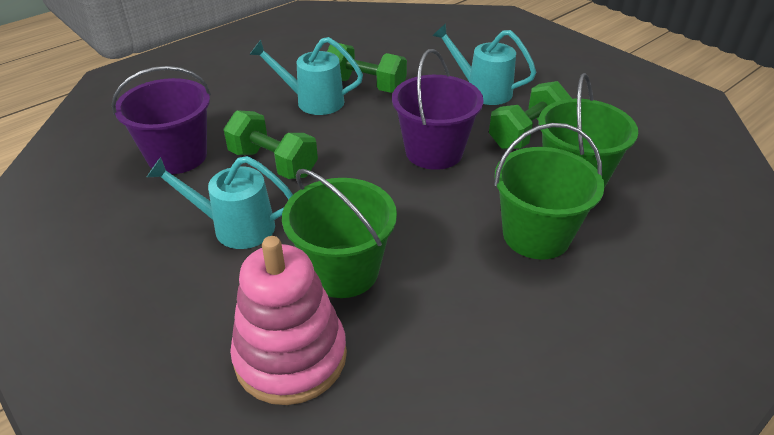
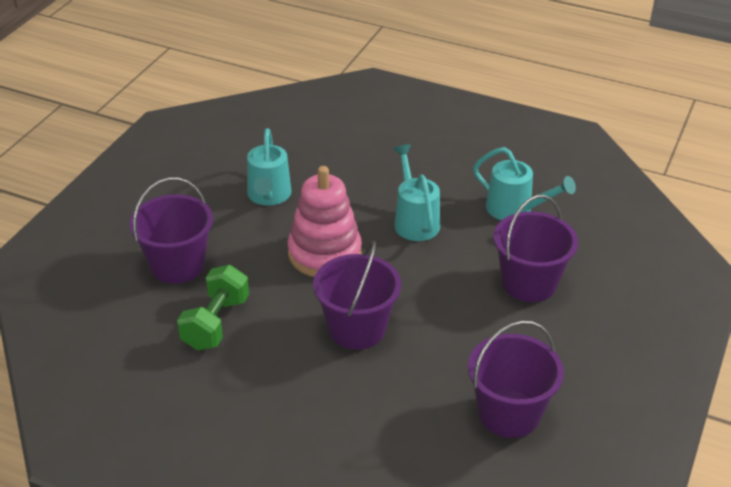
green bucket: 3 -> 0
green dumbbell: 3 -> 1
purple bucket: 2 -> 4

